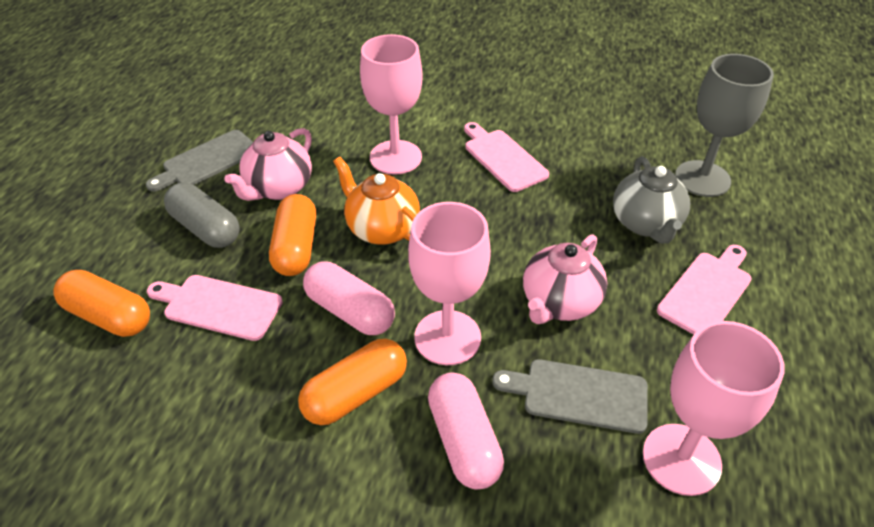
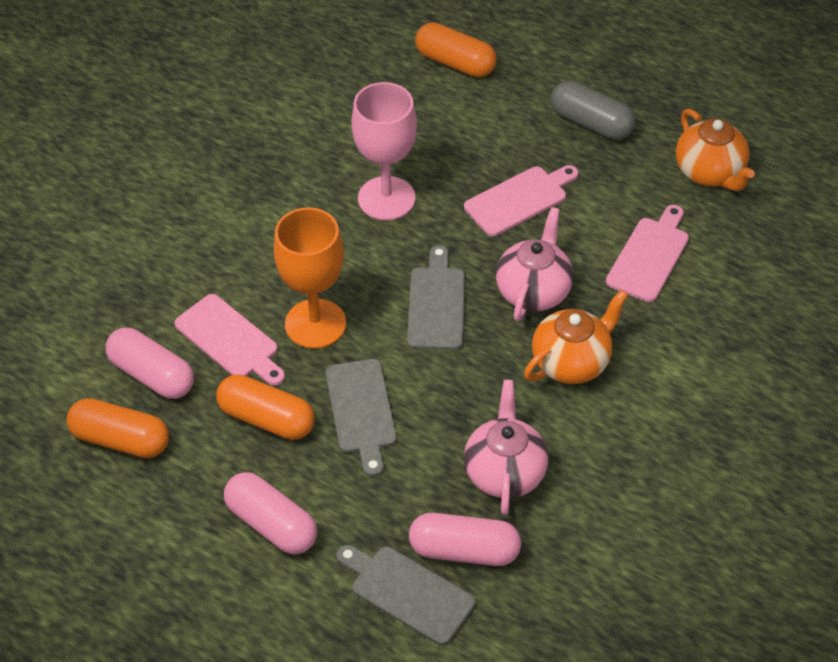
grey cutting board: 2 -> 3
grey goblet: 1 -> 0
grey teapot: 1 -> 0
orange goblet: 0 -> 1
orange teapot: 1 -> 2
pink capsule: 2 -> 3
pink goblet: 3 -> 1

